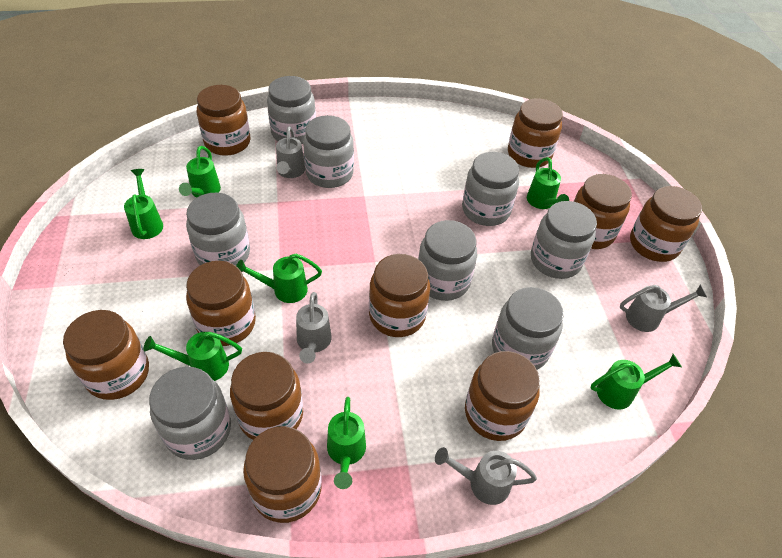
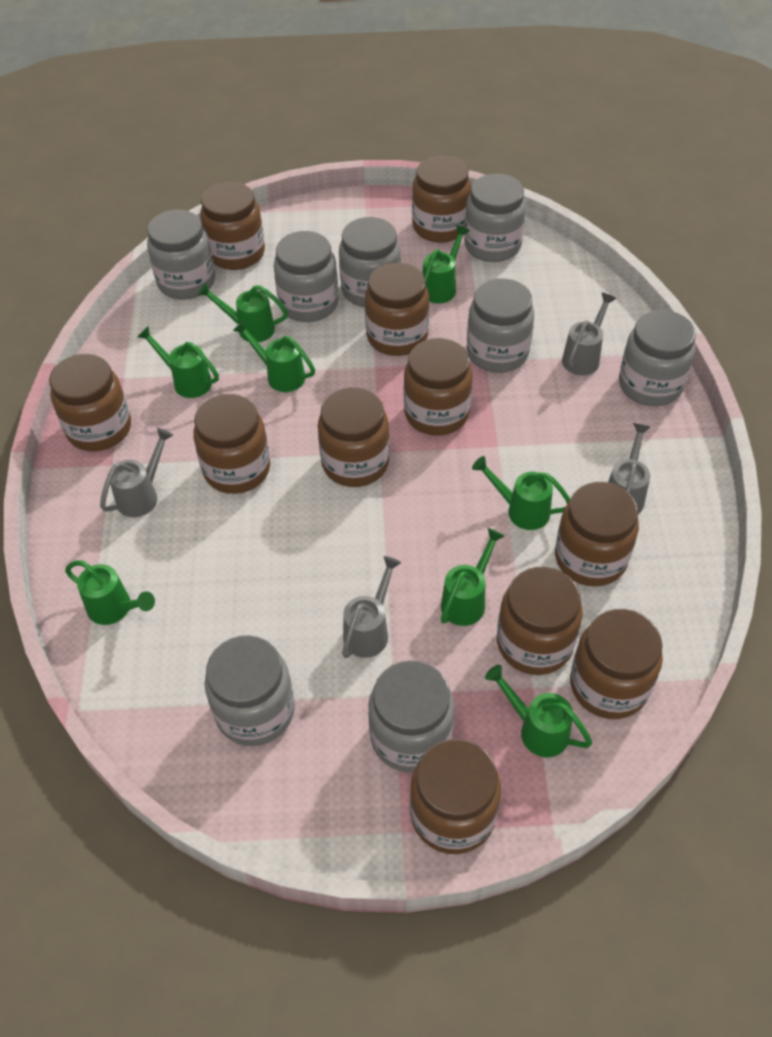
brown jar: 10 -> 11
green watering can: 7 -> 8

